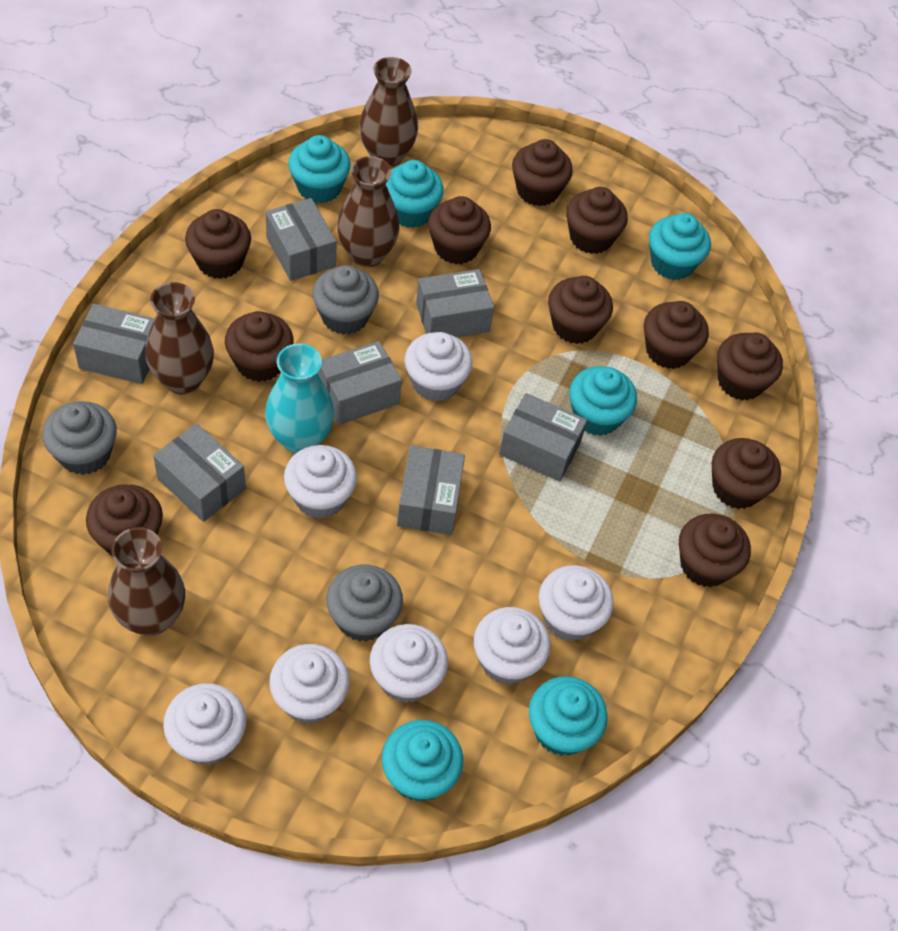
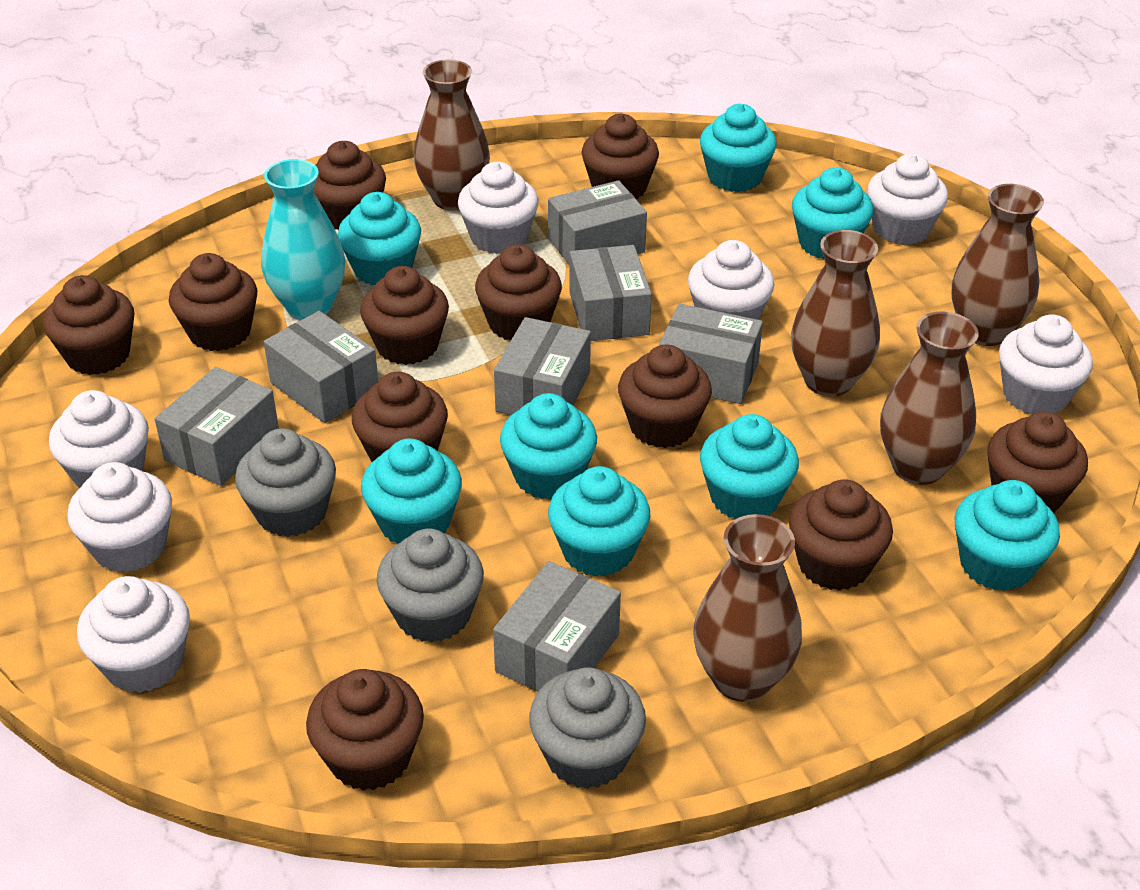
brown vase: 4 -> 5
turquoise cupcake: 6 -> 8

